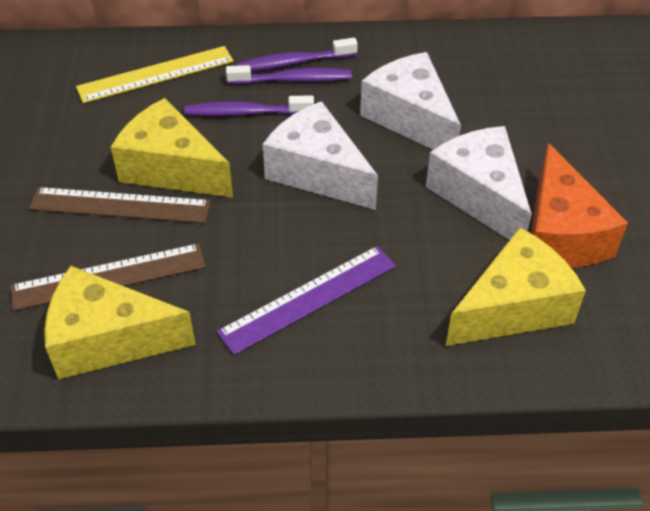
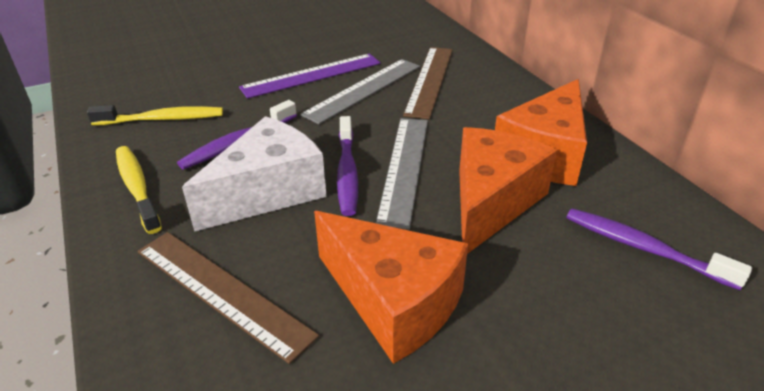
grey ruler: 0 -> 2
orange cheese: 1 -> 3
white cheese: 3 -> 1
yellow cheese: 3 -> 0
yellow ruler: 1 -> 0
yellow toothbrush: 0 -> 2

